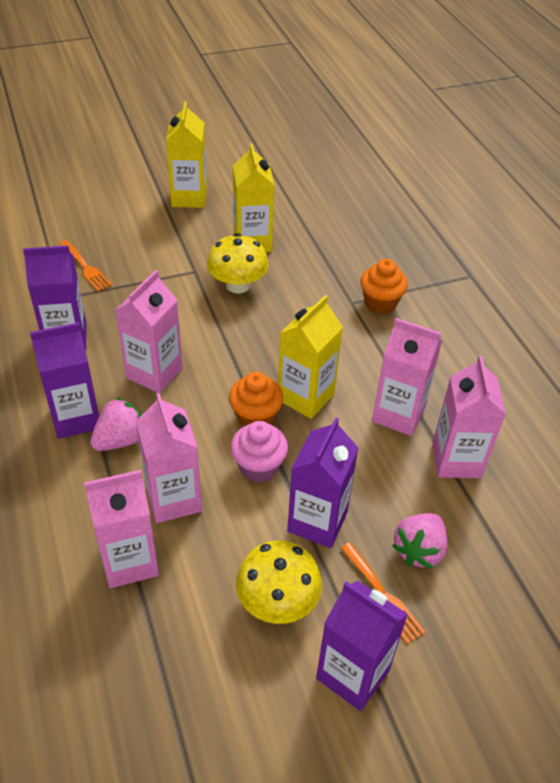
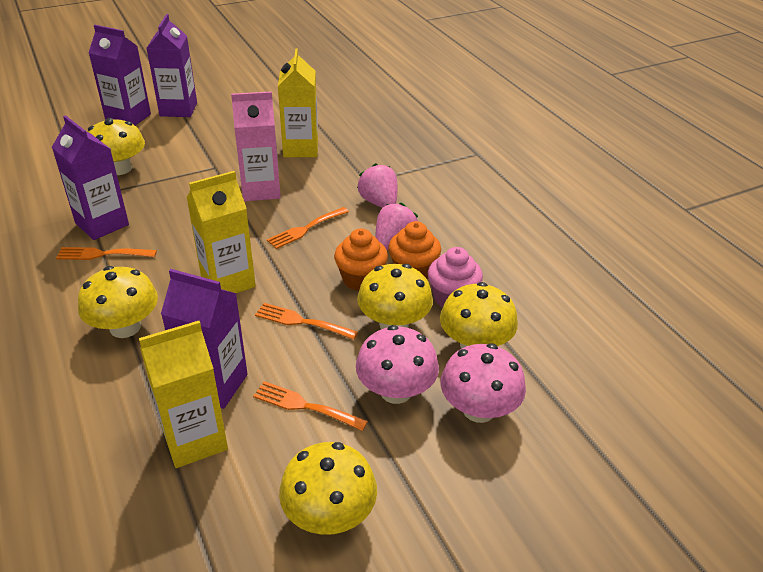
orange fork: 2 -> 4
pink carton: 5 -> 1
pink mushroom: 0 -> 2
yellow mushroom: 2 -> 5

